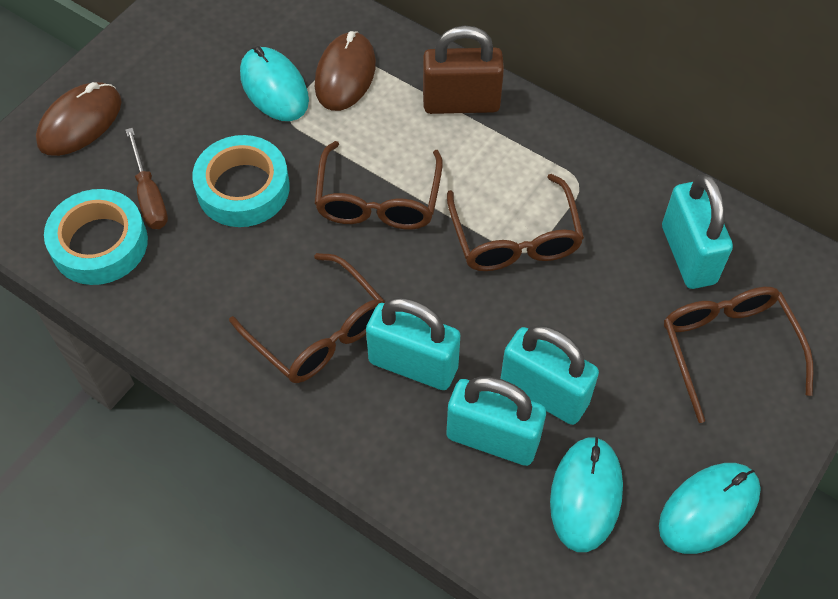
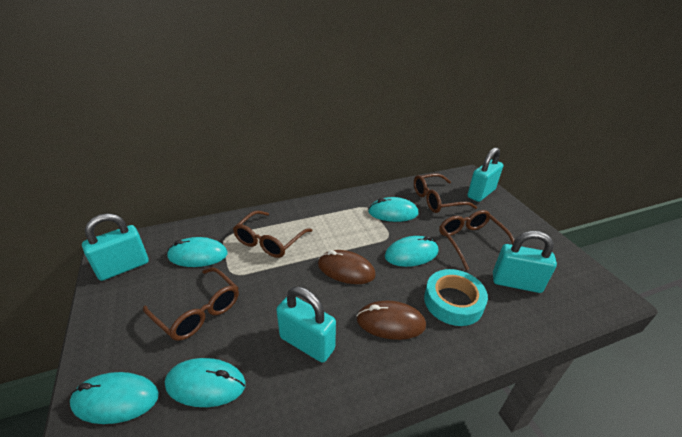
brown padlock: 1 -> 0
brown screwdriver: 1 -> 0
turquoise mouse: 3 -> 5
turquoise tape: 2 -> 1

